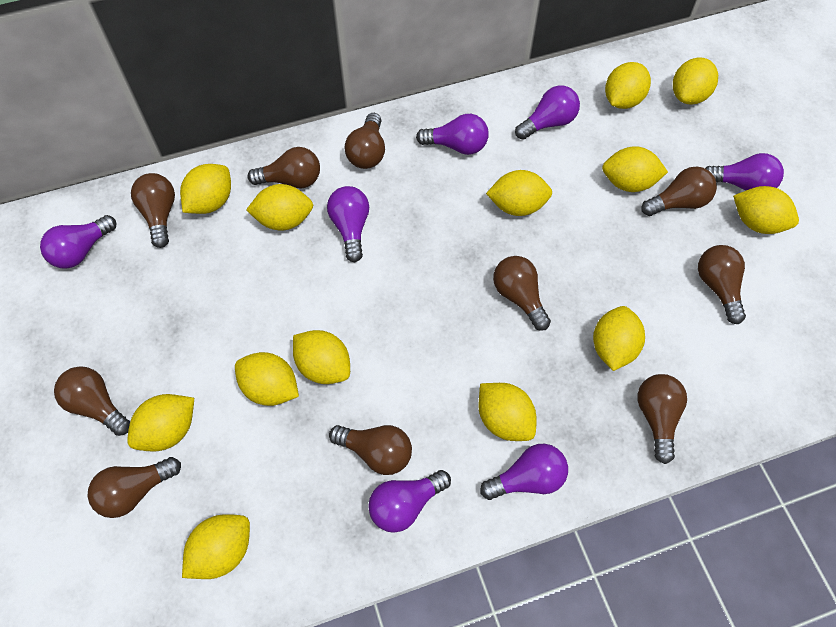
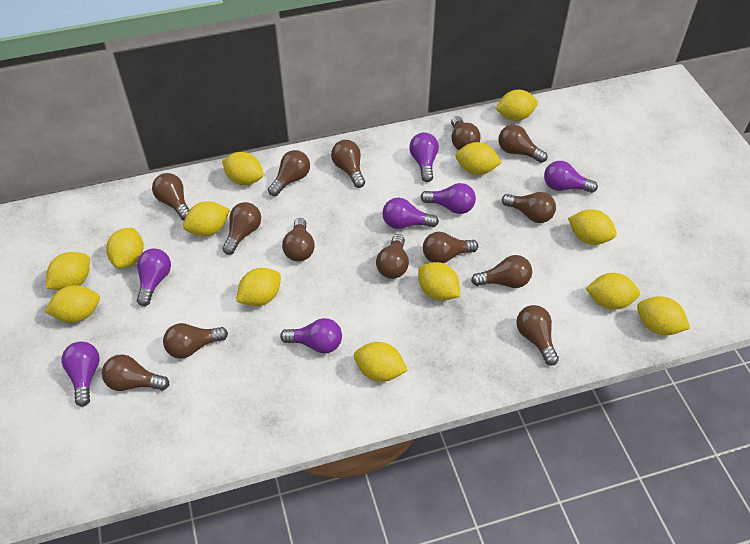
brown light bulb: 10 -> 14

